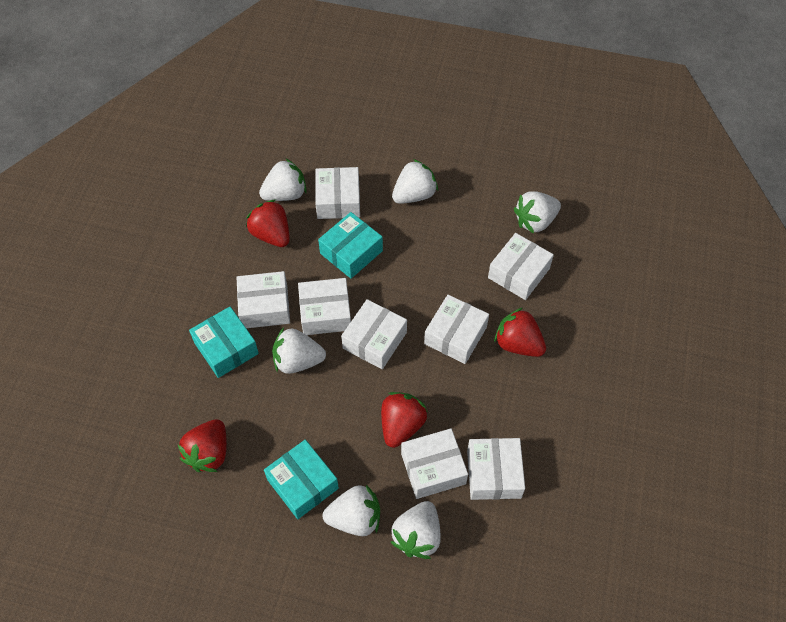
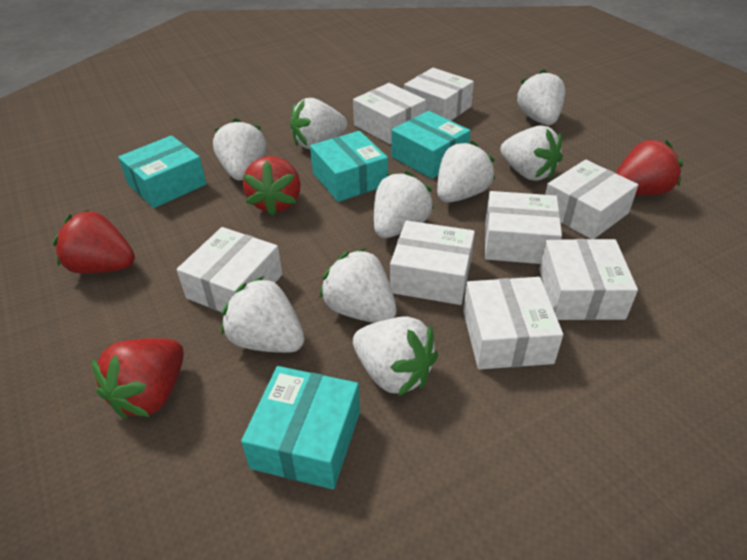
turquoise box: 3 -> 4
white strawberry: 6 -> 9

